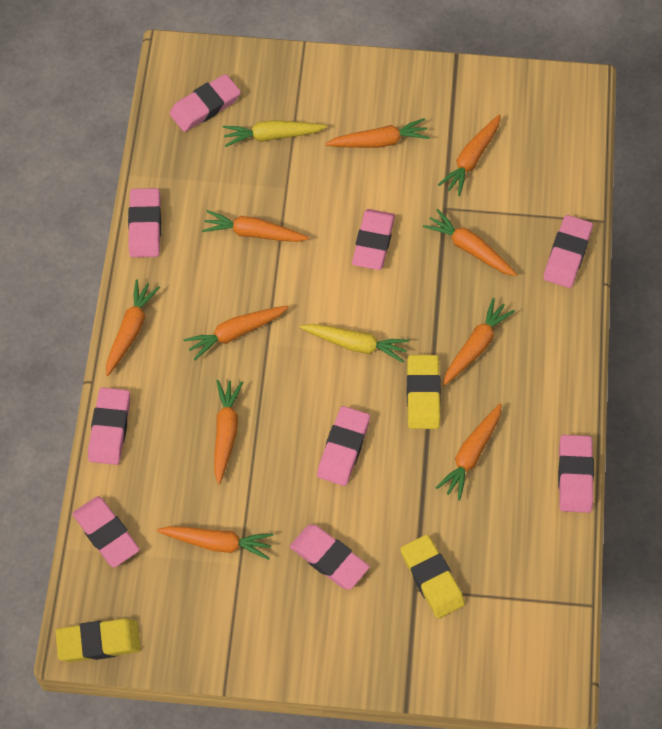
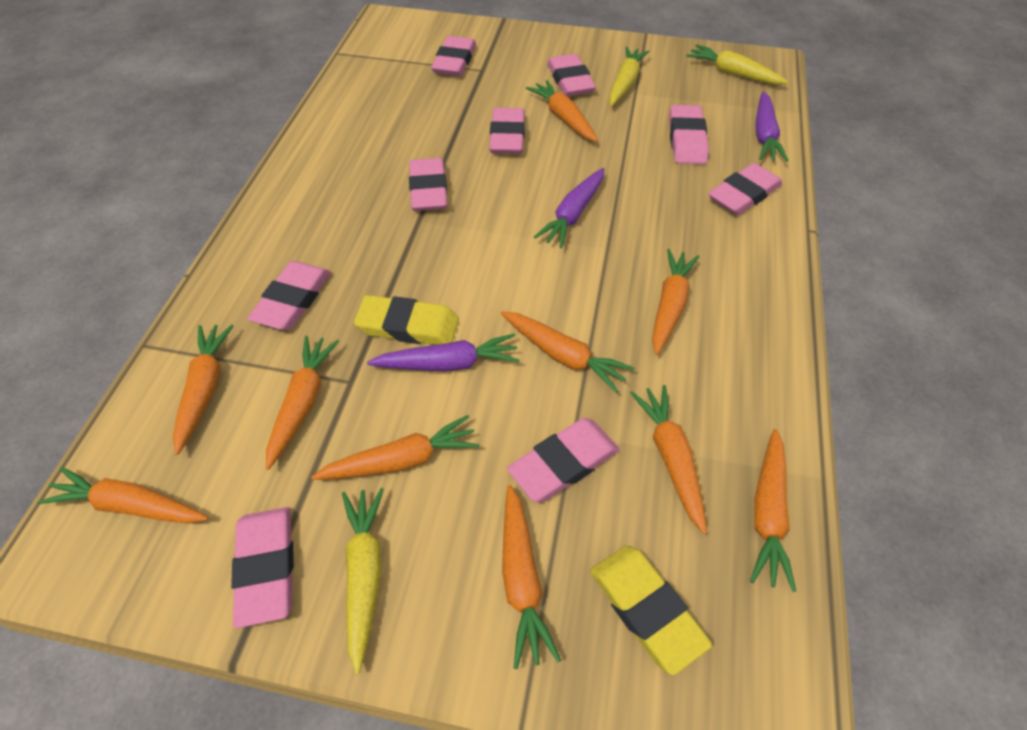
purple carrot: 0 -> 3
yellow carrot: 2 -> 3
yellow eraser: 3 -> 2

